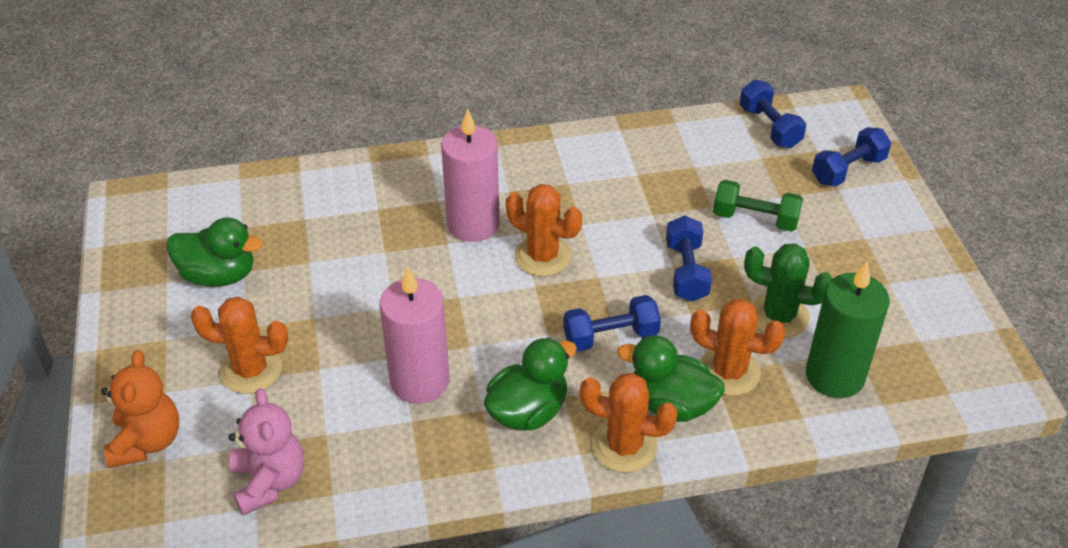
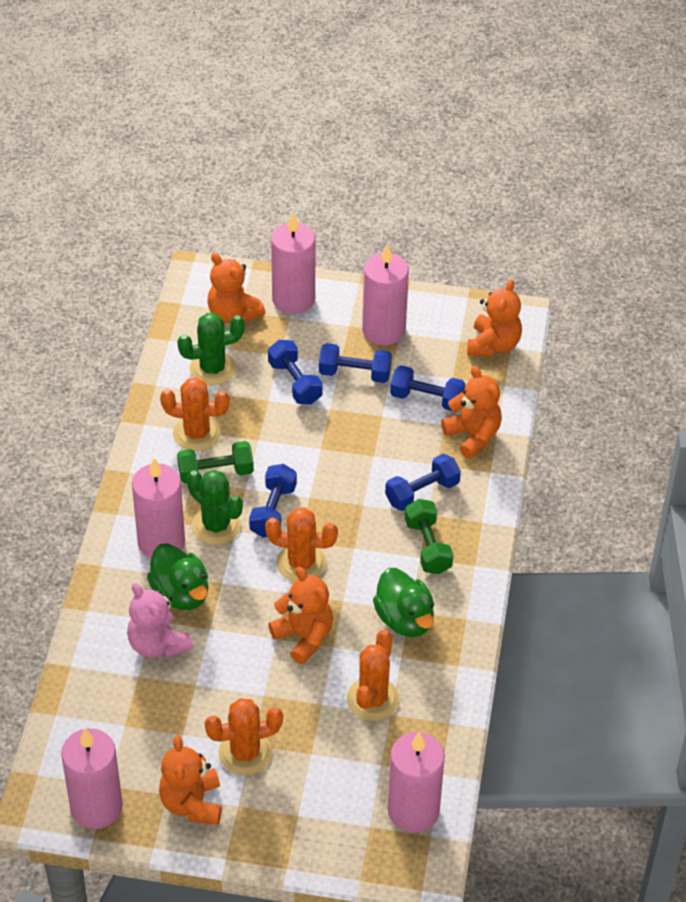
blue dumbbell: 4 -> 5
green cactus: 1 -> 2
green candle: 1 -> 0
green duck: 3 -> 2
green dumbbell: 1 -> 2
orange teddy bear: 1 -> 5
pink candle: 2 -> 5

